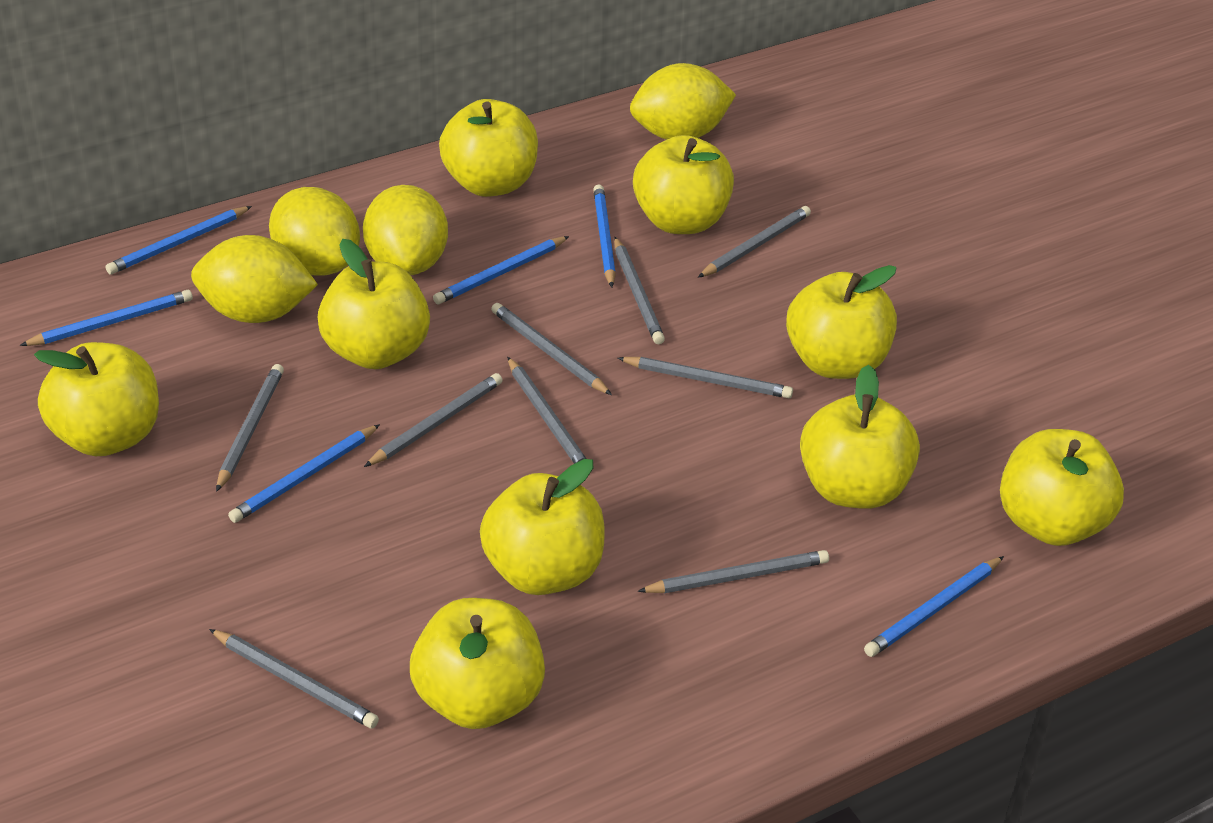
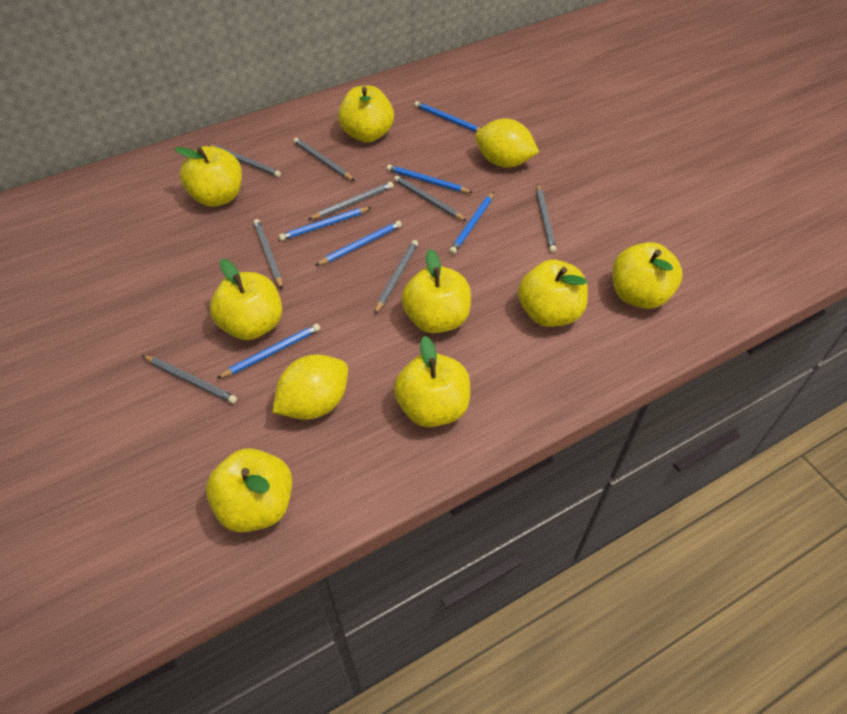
grey pencil: 9 -> 8
yellow apple: 9 -> 8
yellow lemon: 4 -> 2

